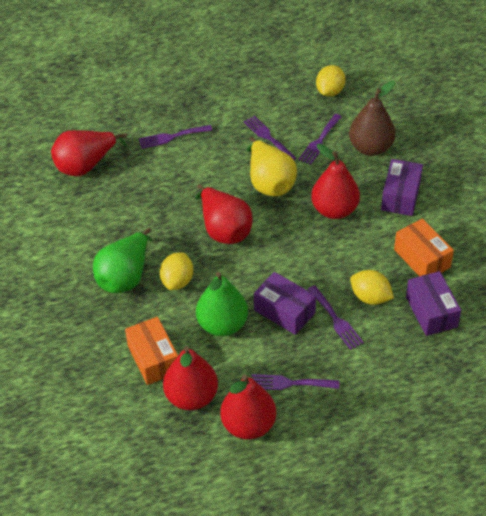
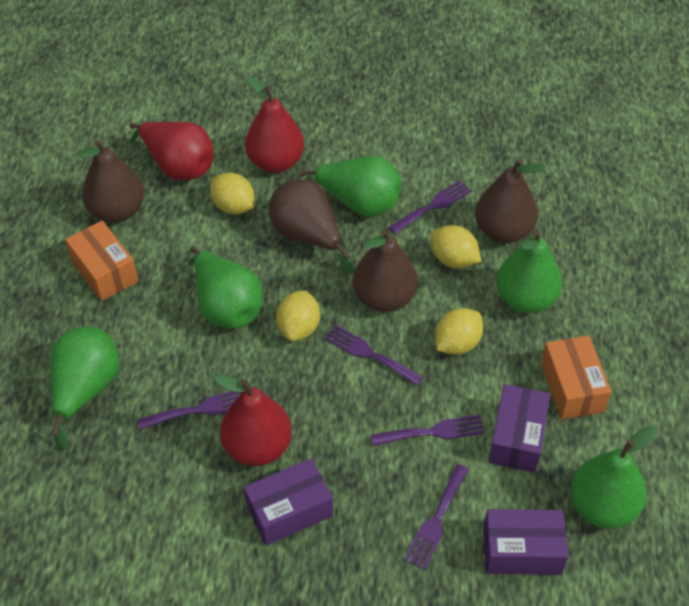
brown pear: 1 -> 4
green pear: 2 -> 5
red pear: 5 -> 3
yellow lemon: 3 -> 4
yellow pear: 1 -> 0

